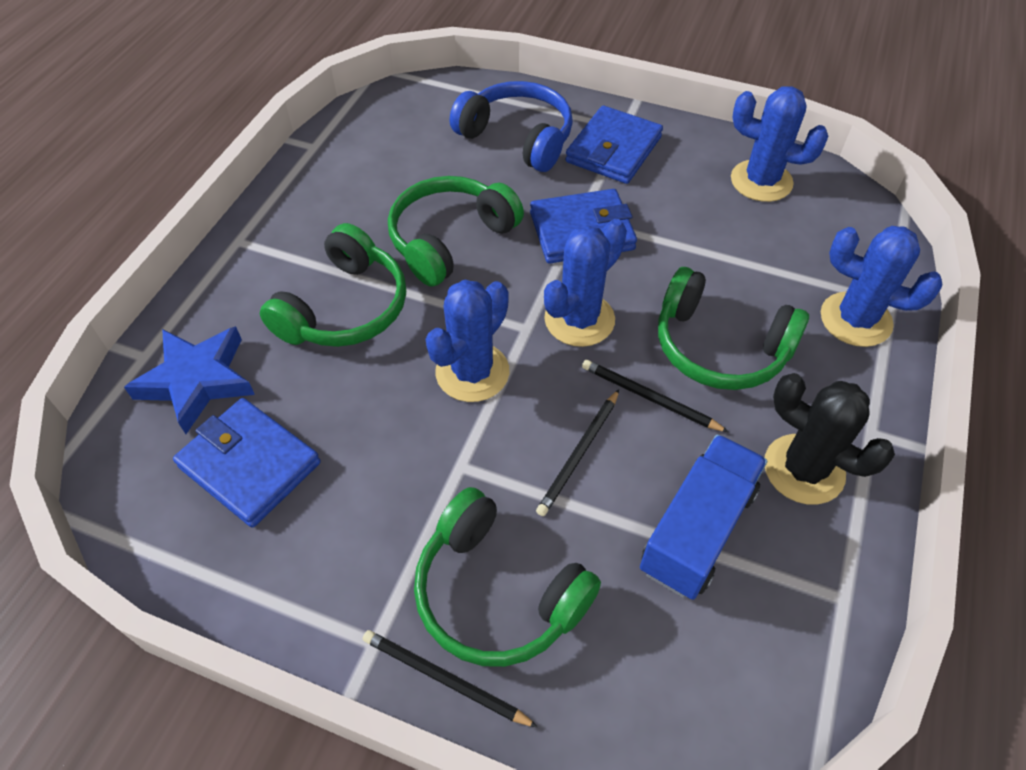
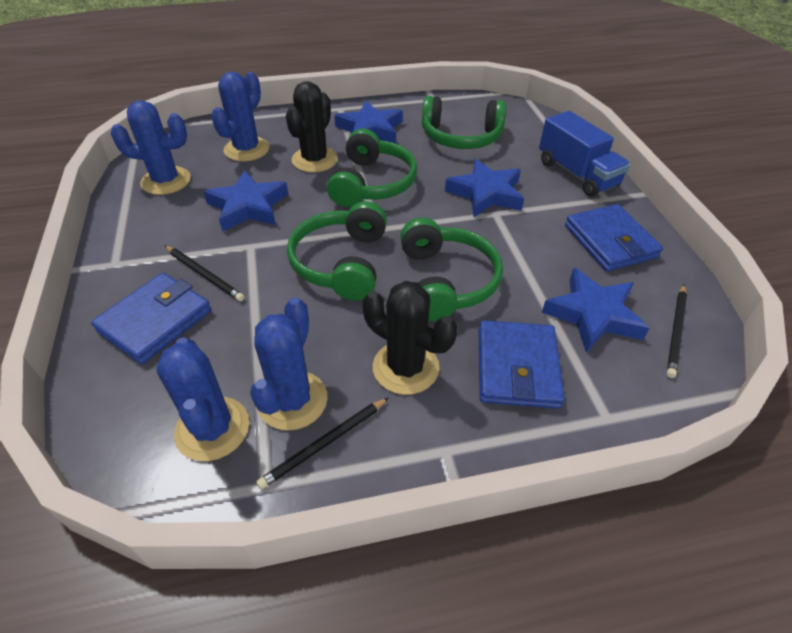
black cactus: 1 -> 2
blue headphones: 1 -> 0
blue star: 1 -> 4

